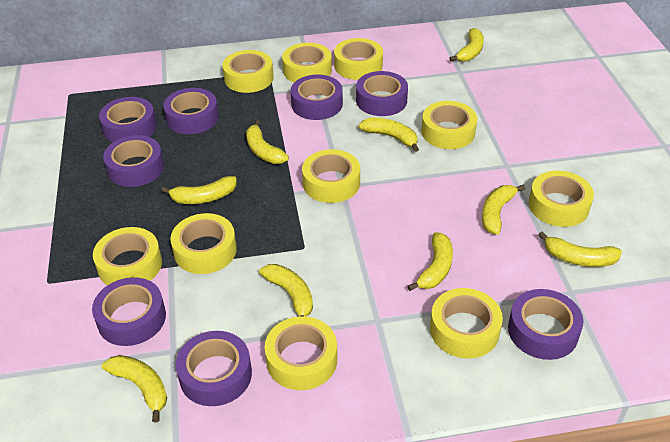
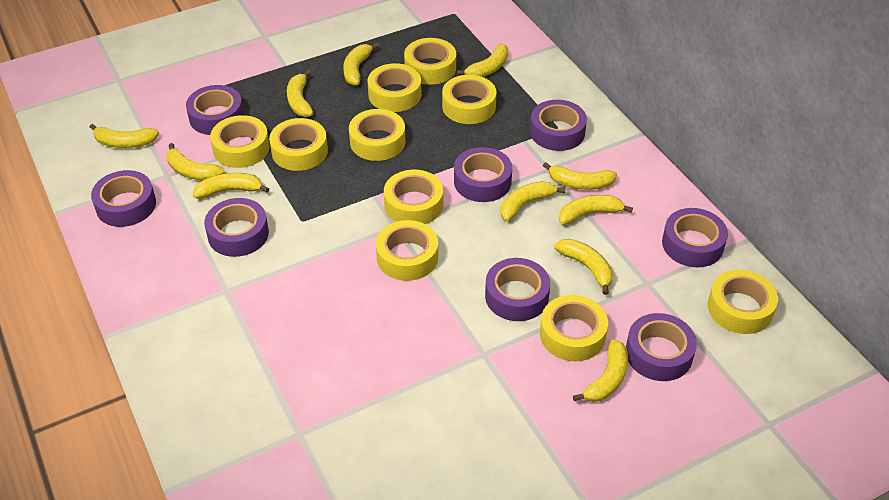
yellow banana: 9 -> 11

